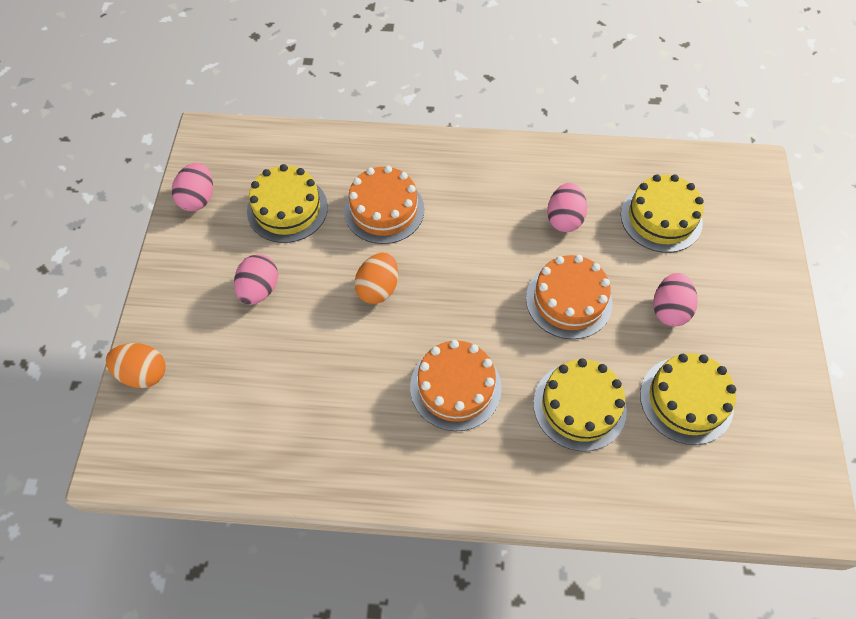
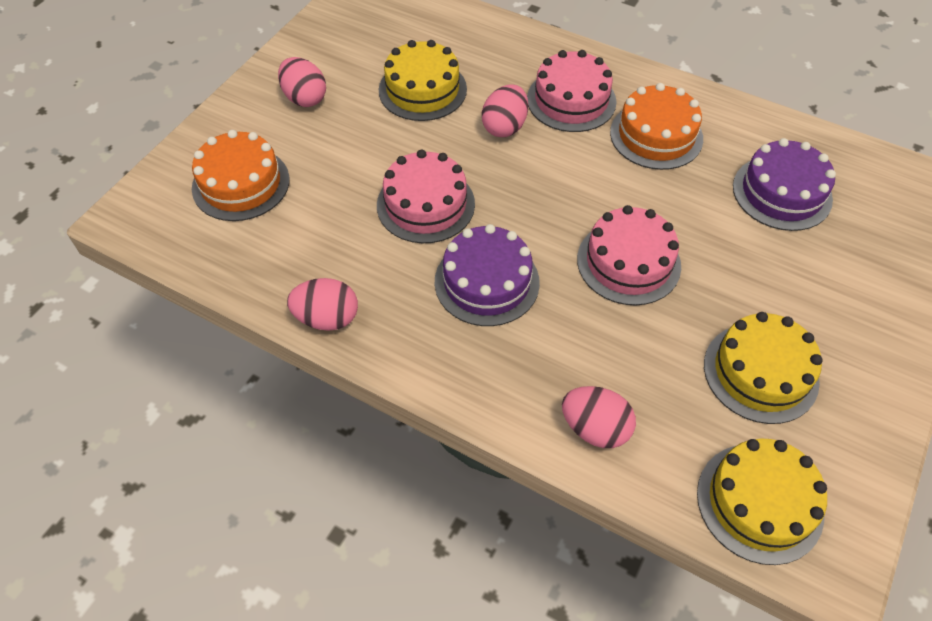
orange cake: 3 -> 2
orange egg: 2 -> 0
pink cake: 0 -> 3
purple cake: 0 -> 2
yellow cake: 4 -> 3

